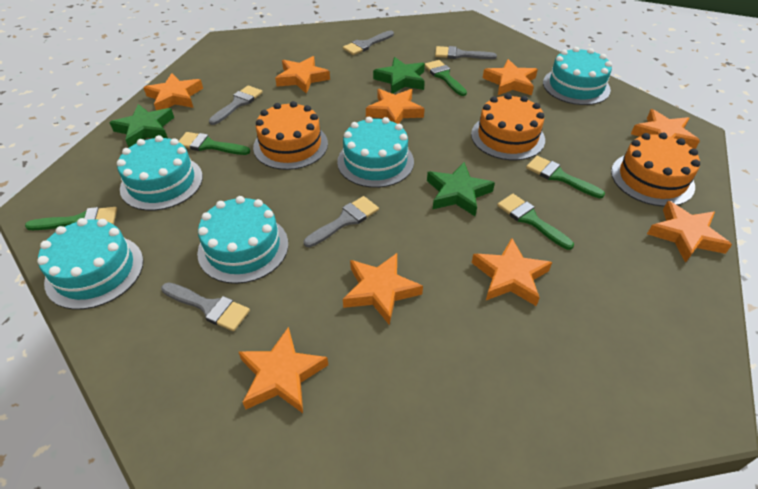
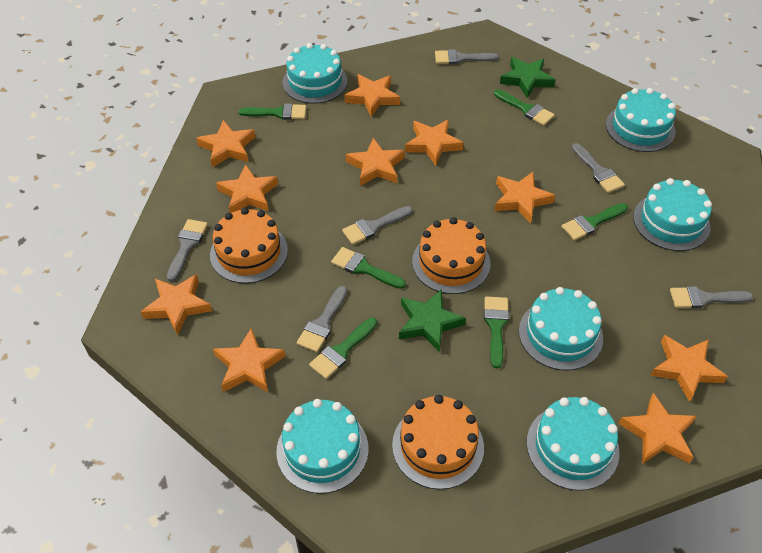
green brush: 5 -> 6
green star: 3 -> 2
grey brush: 5 -> 6
orange star: 9 -> 10
turquoise cake: 5 -> 6

